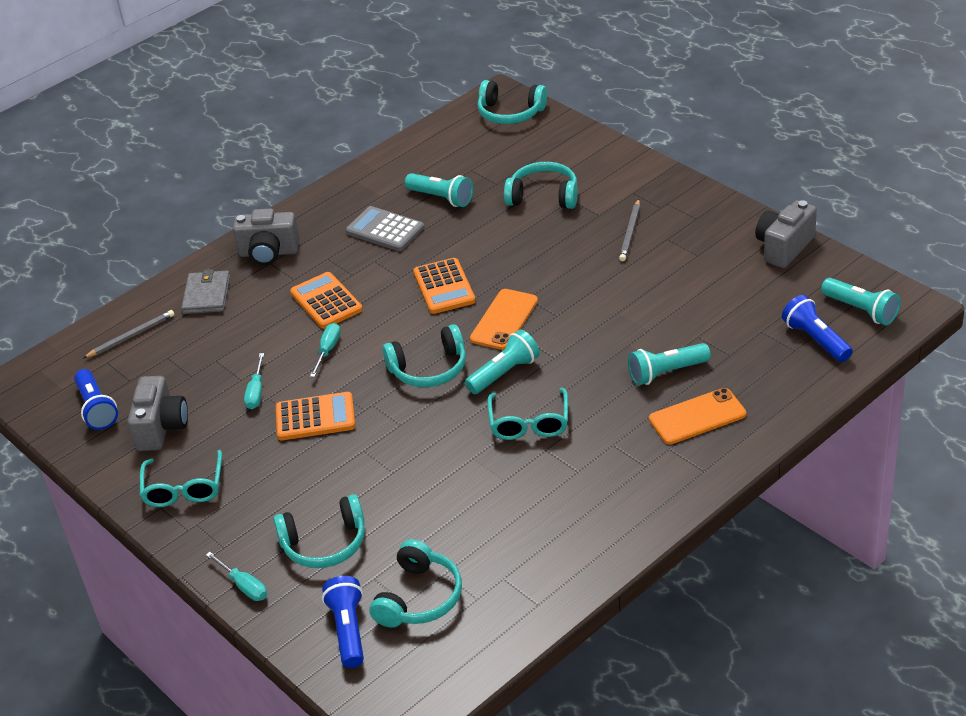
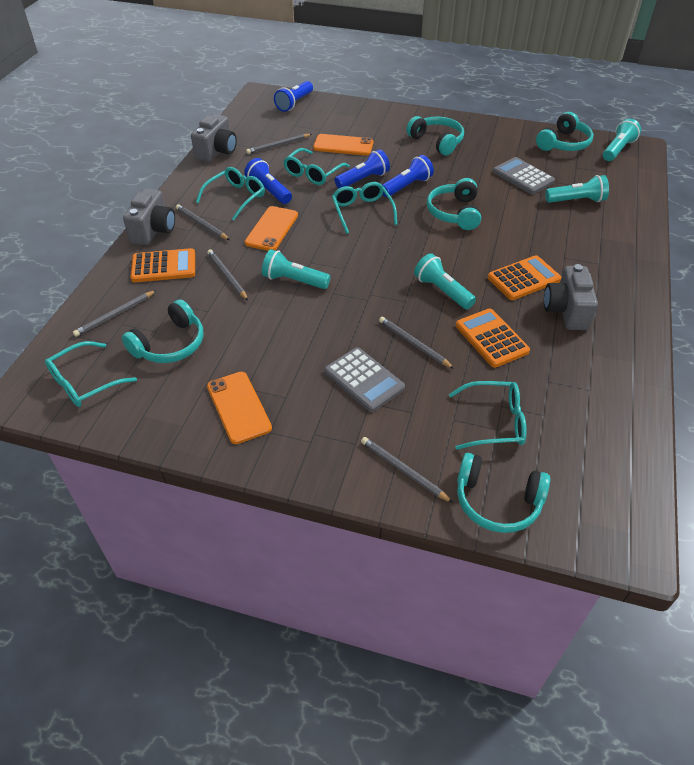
blue flashlight: 3 -> 4
grey calculator: 1 -> 2
grey pencil: 2 -> 6
grey wallet: 1 -> 0
orange phone: 2 -> 3
turquoise glasses: 2 -> 5
turquoise screwdriver: 3 -> 0

